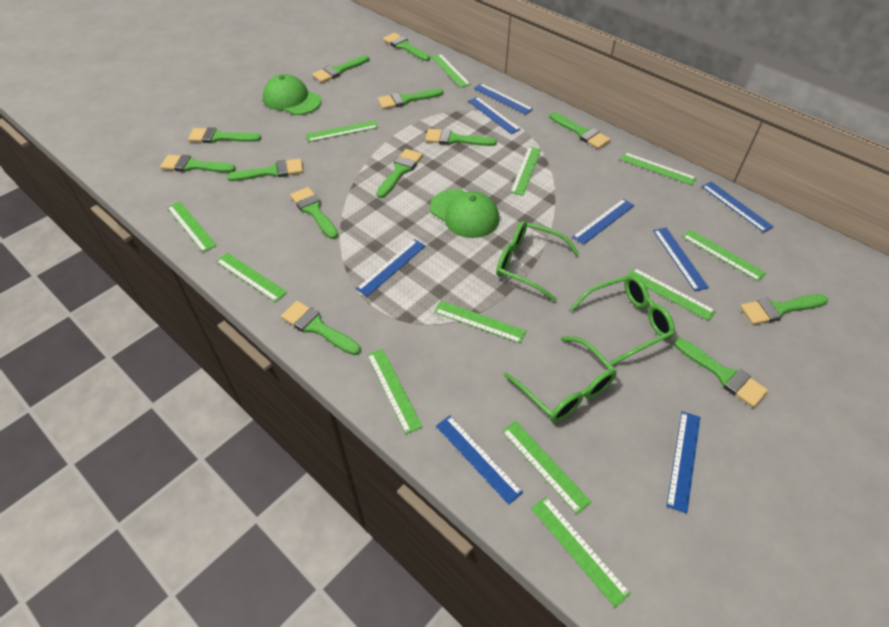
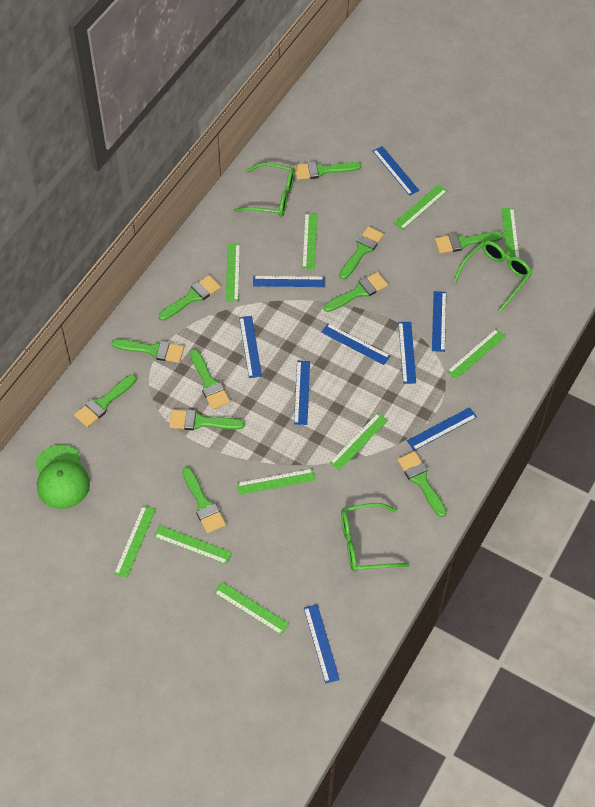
blue ruler: 8 -> 9
green brush: 13 -> 11
green cap: 2 -> 1
green ruler: 12 -> 10

